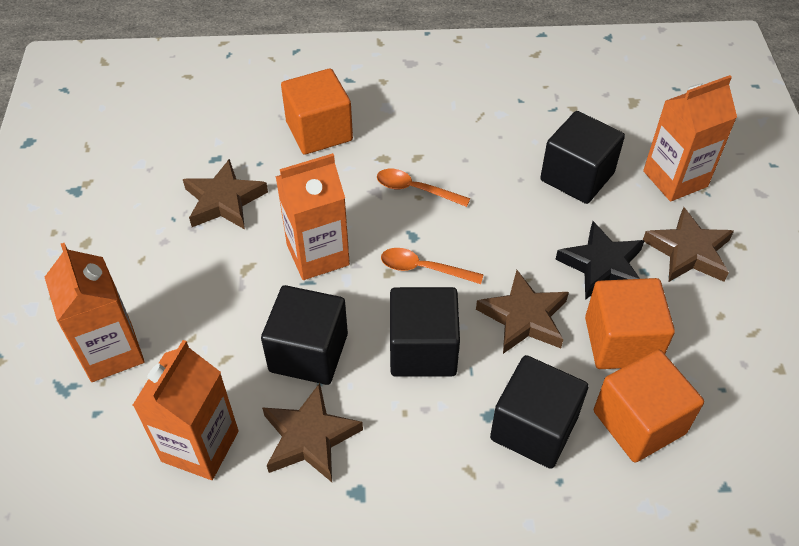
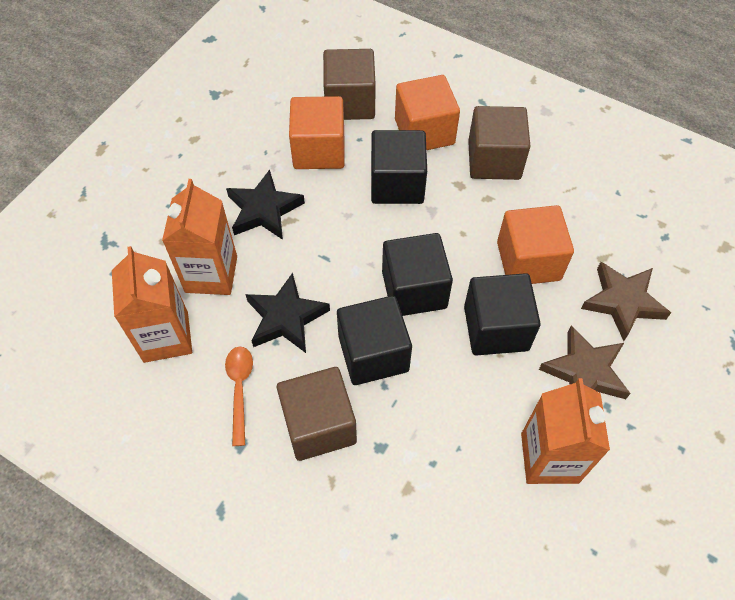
black star: 1 -> 2
brown cube: 0 -> 3
brown star: 4 -> 2
orange carton: 4 -> 3
orange spoon: 2 -> 1

